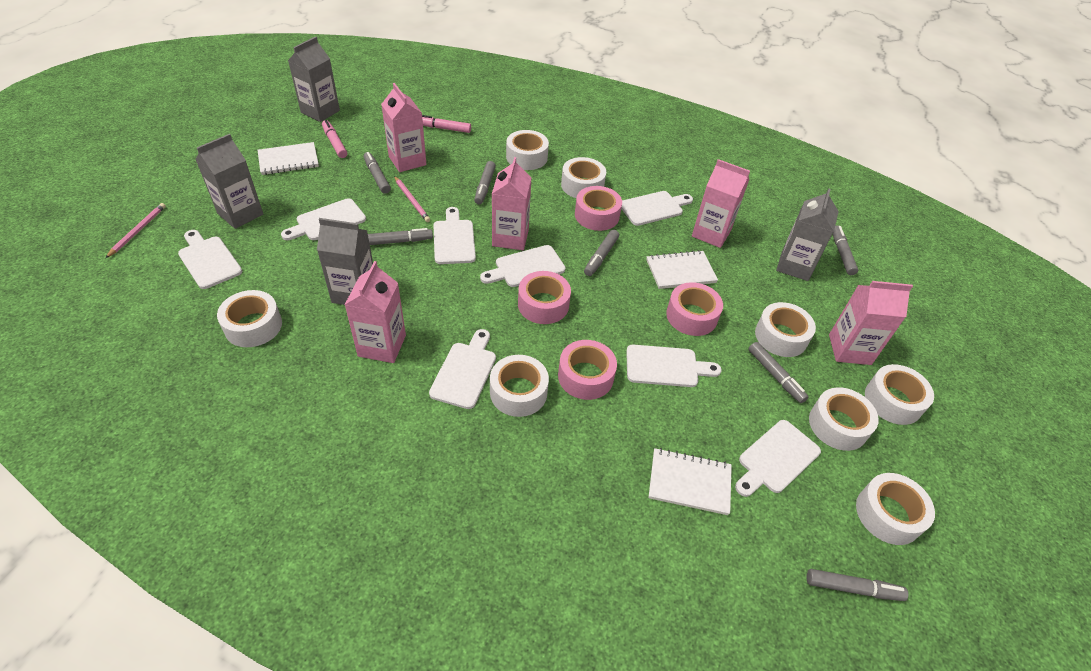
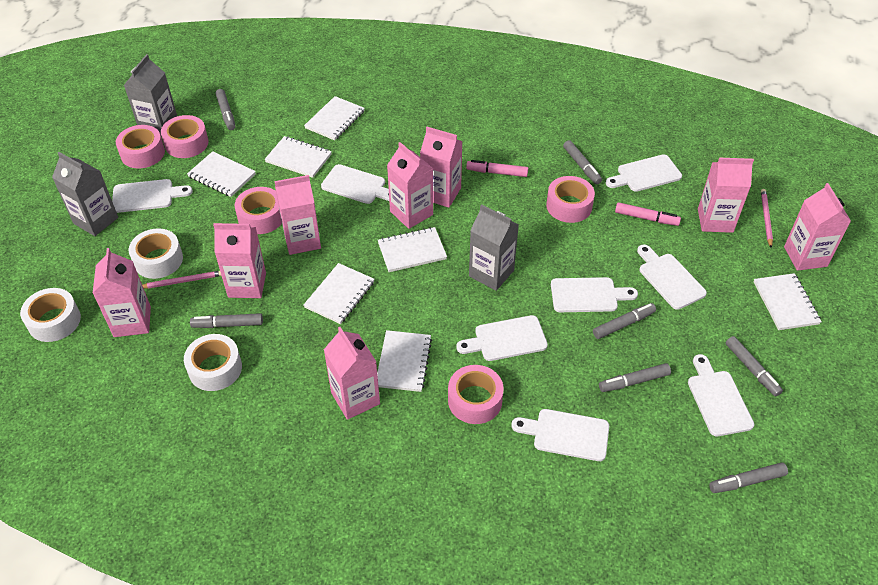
grey carton: 4 -> 3
pink carton: 5 -> 8
pink tape: 4 -> 5
white notebook: 3 -> 7
white tape: 8 -> 3

